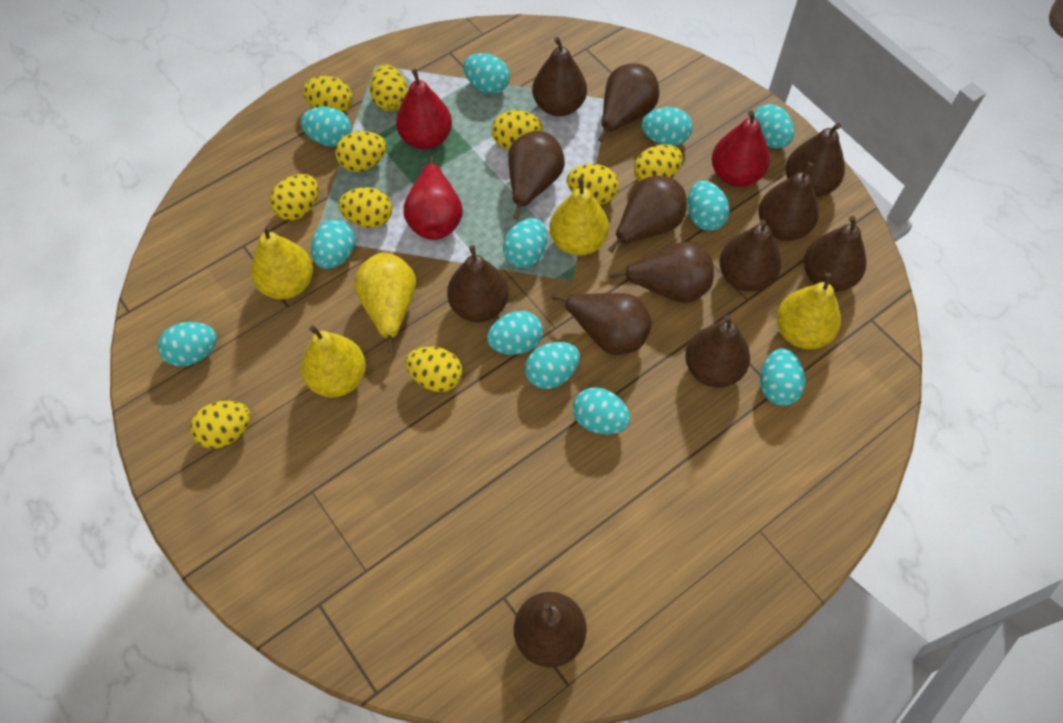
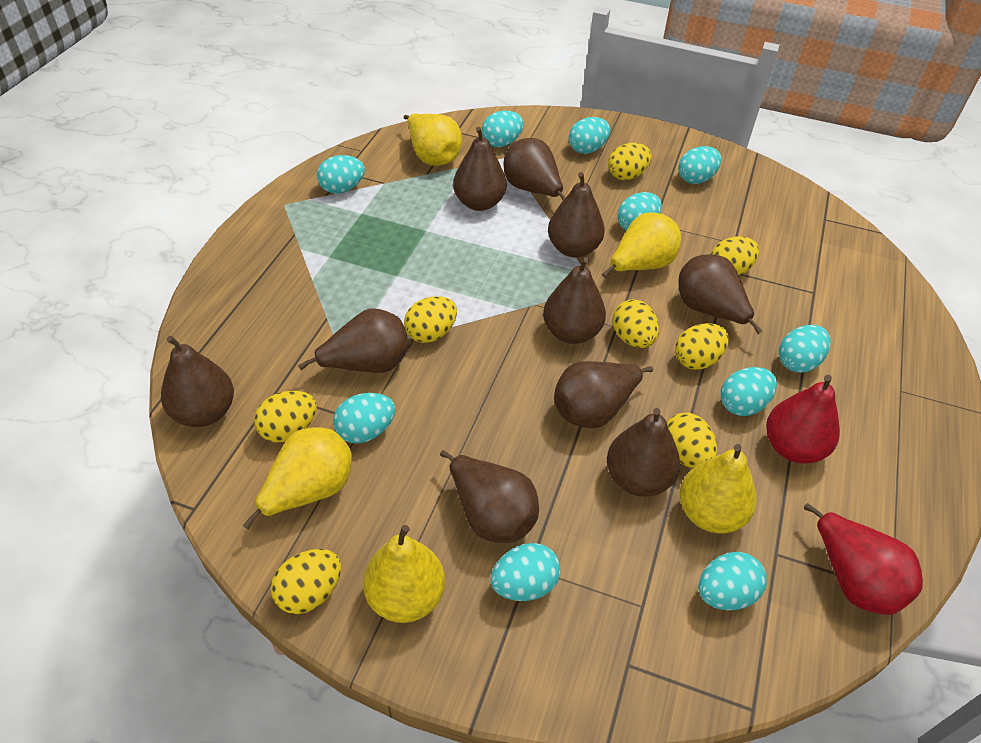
brown pear: 13 -> 10
red pear: 3 -> 2
turquoise egg: 12 -> 10
yellow egg: 10 -> 8

